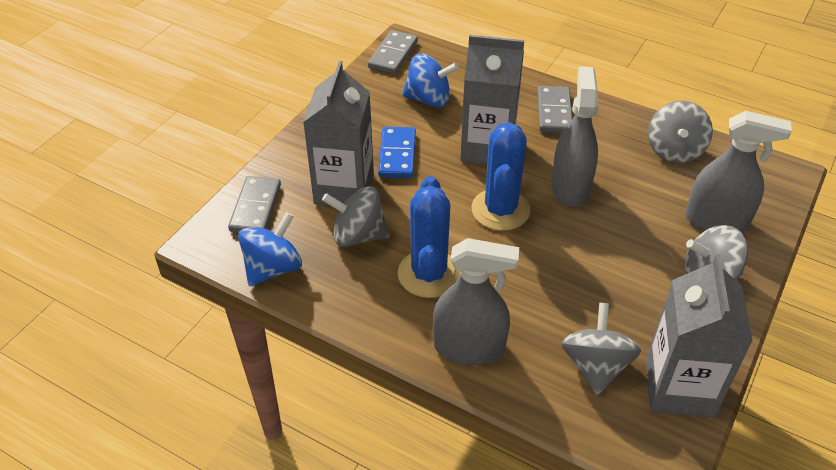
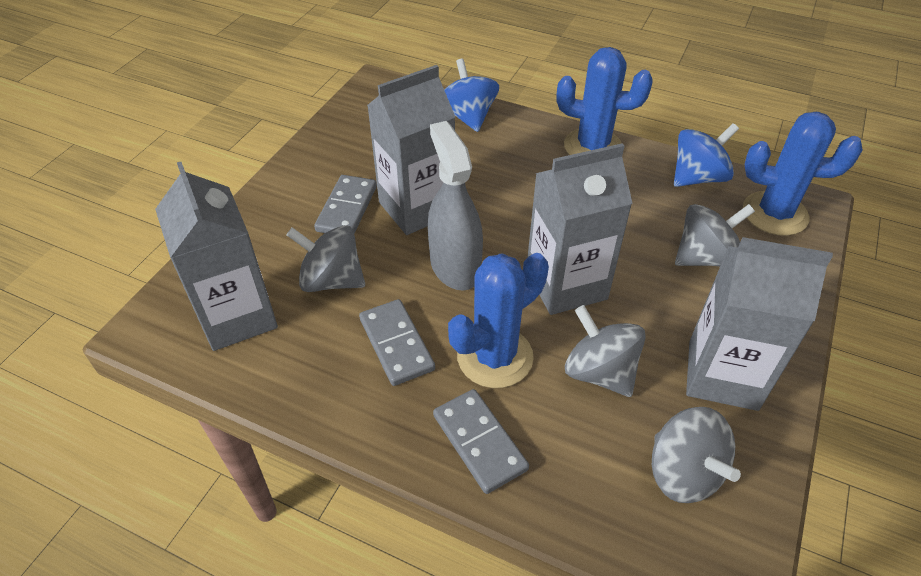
blue cactus: 2 -> 3
blue domino: 1 -> 0
grey carton: 3 -> 4
grey spray bottle: 3 -> 1

